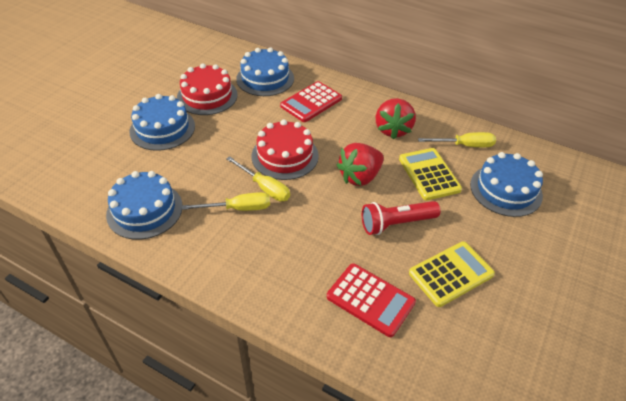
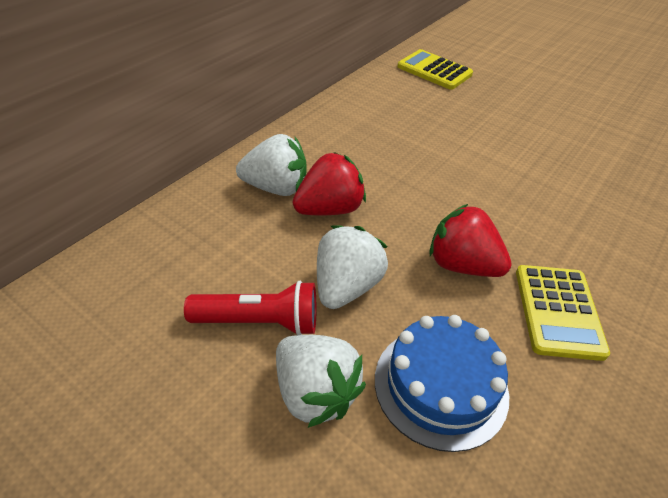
blue cake: 4 -> 1
red cake: 2 -> 0
red calculator: 2 -> 0
white strawberry: 0 -> 3
yellow screwdriver: 3 -> 0

